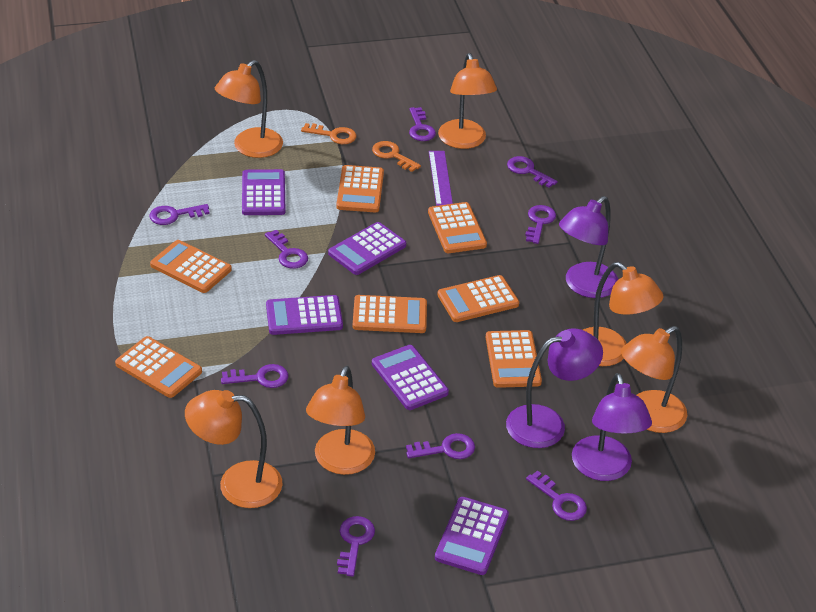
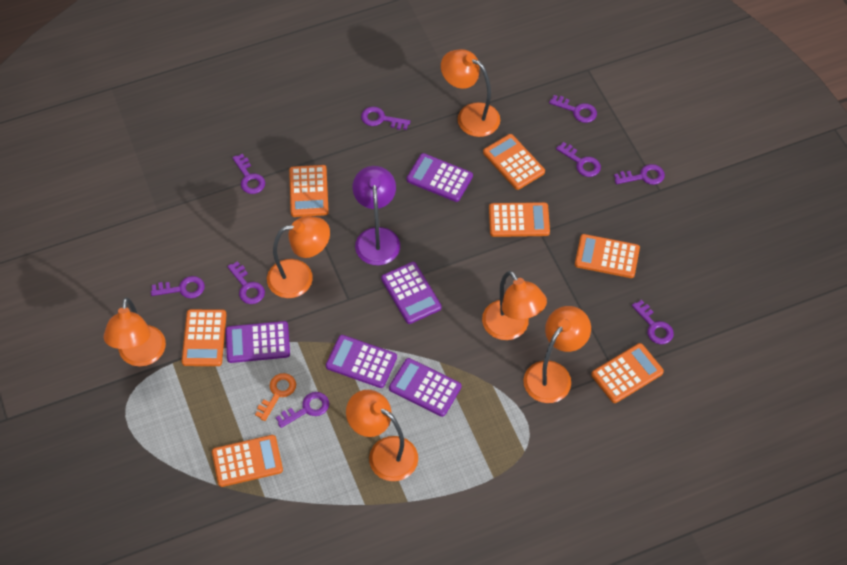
orange key: 2 -> 1
purple lamp: 3 -> 1
purple ruler: 1 -> 0

